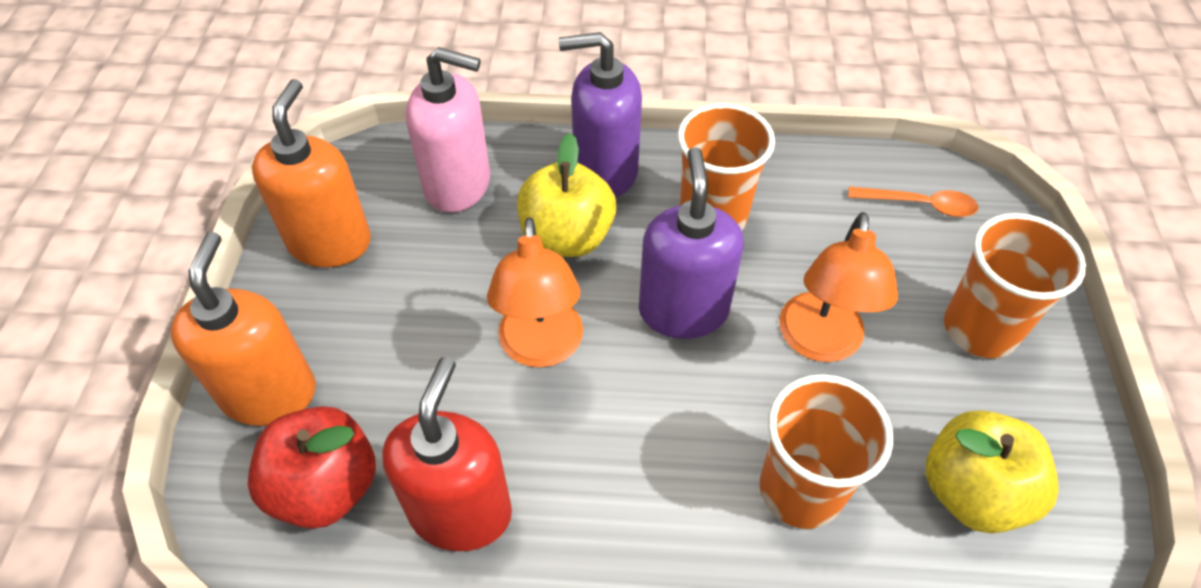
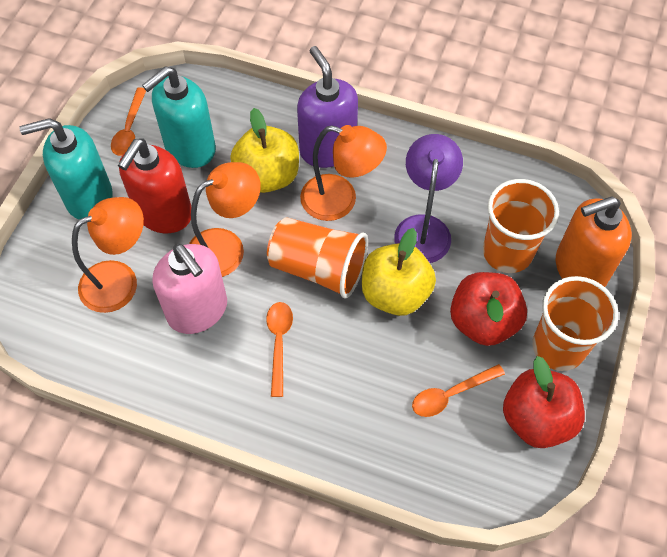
orange lamp: 2 -> 3
orange soap dispenser: 2 -> 1
orange spoon: 1 -> 3
purple lamp: 0 -> 1
purple soap dispenser: 2 -> 1
red apple: 1 -> 2
turquoise soap dispenser: 0 -> 2

